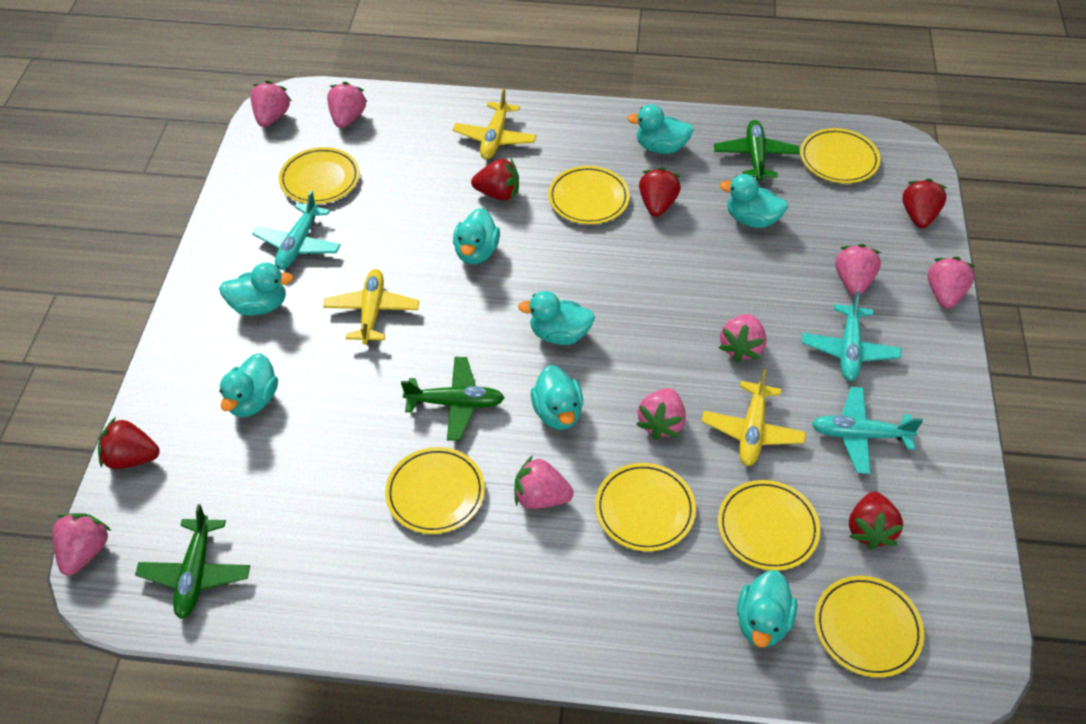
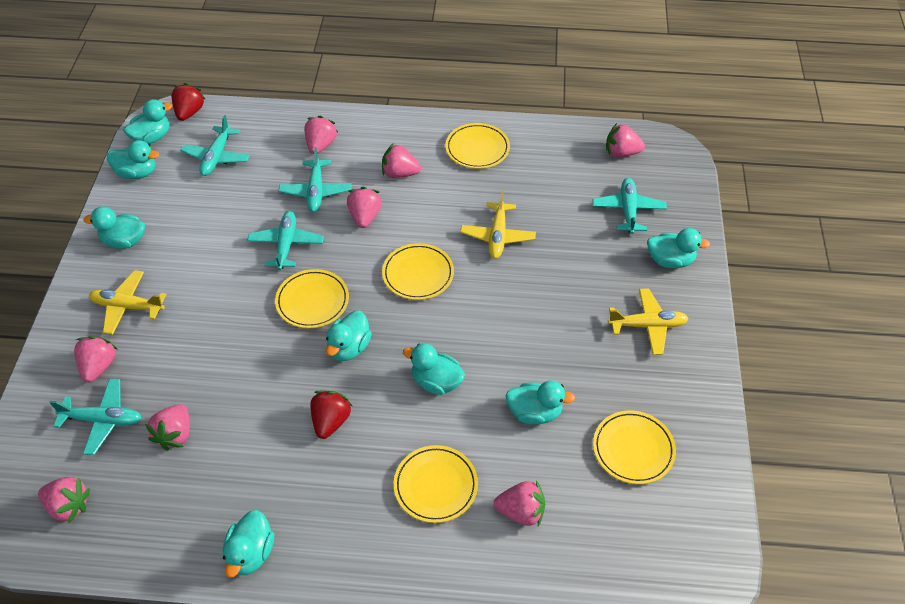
green plane: 3 -> 0
red strawberry: 5 -> 2
turquoise plane: 3 -> 5
yellow plate: 7 -> 5

